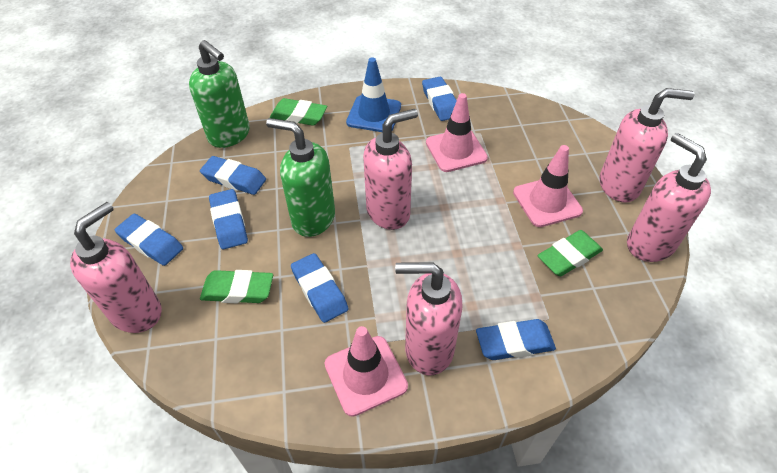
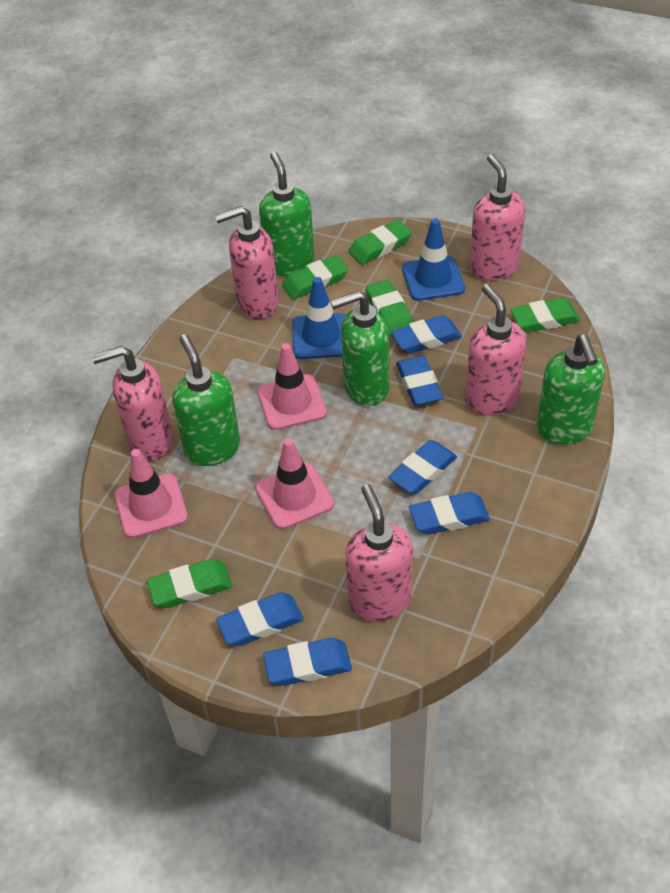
blue traffic cone: 1 -> 2
green eraser: 3 -> 5
green soap dispenser: 2 -> 4

